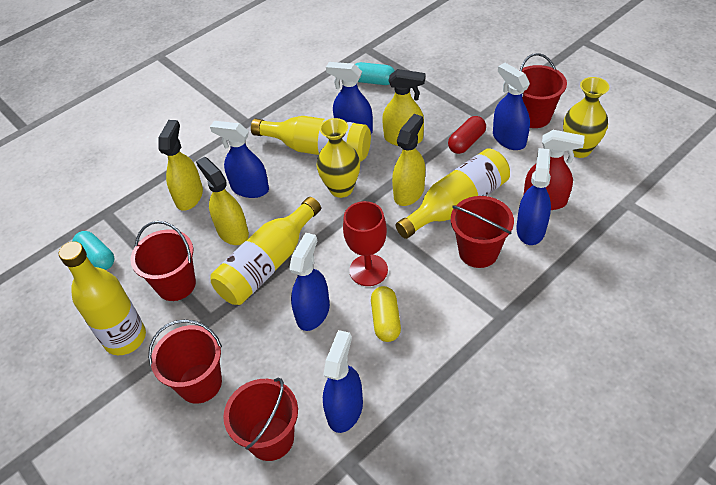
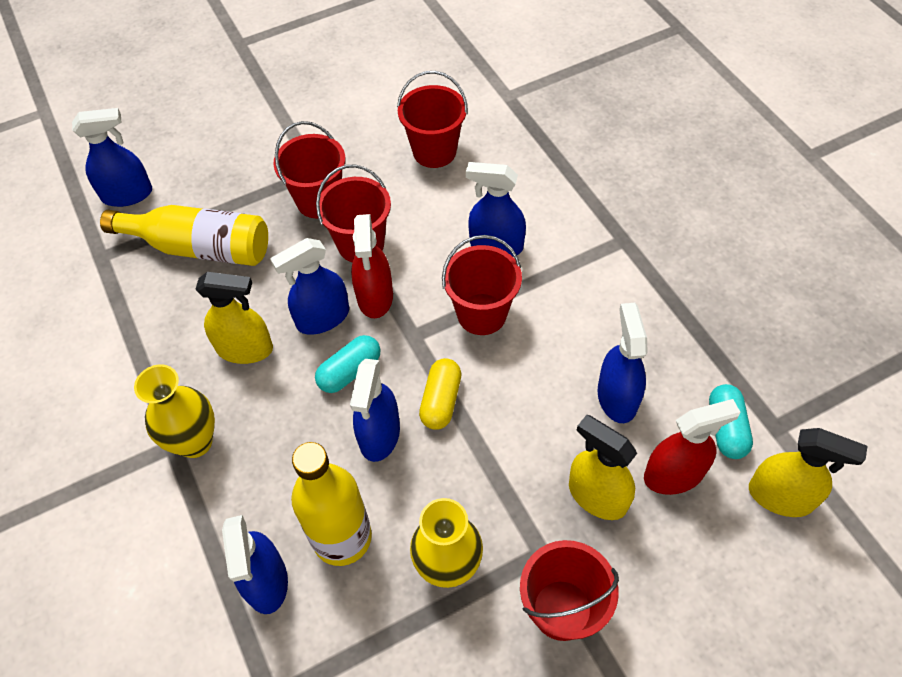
red capsule: 1 -> 0
red goblet: 1 -> 0
red spray bottle: 1 -> 2
yellow bottle: 4 -> 2
yellow spray bottle: 4 -> 3

